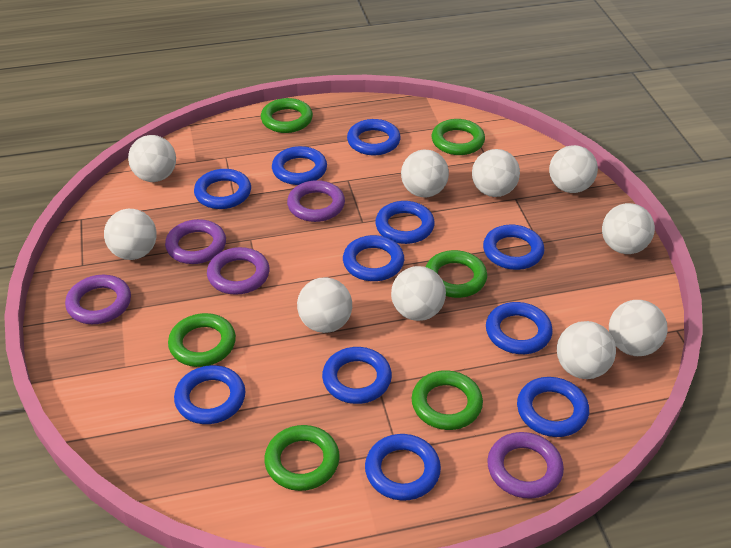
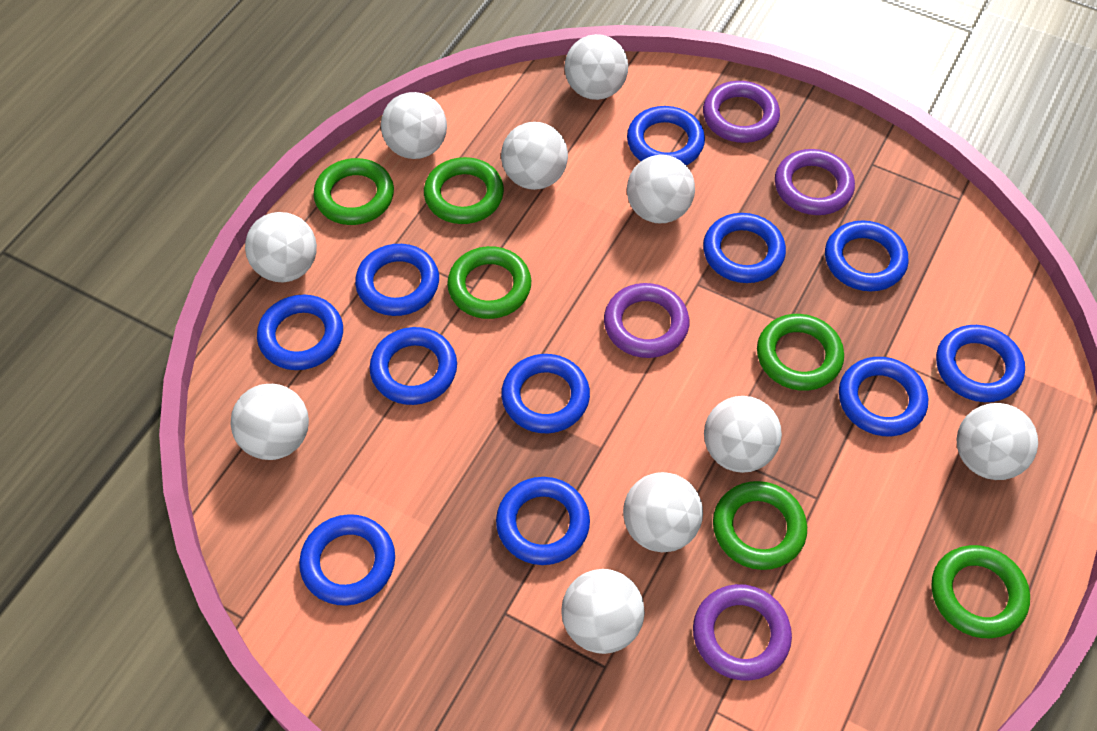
purple ring: 5 -> 4

